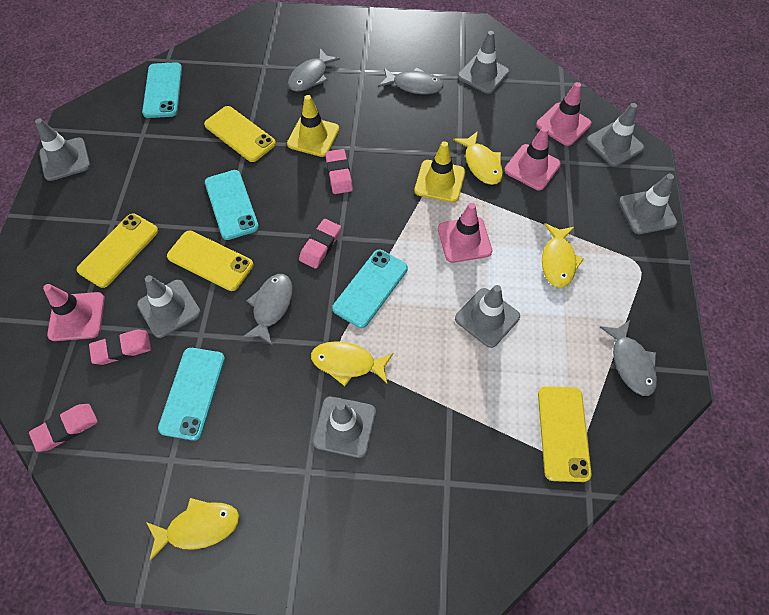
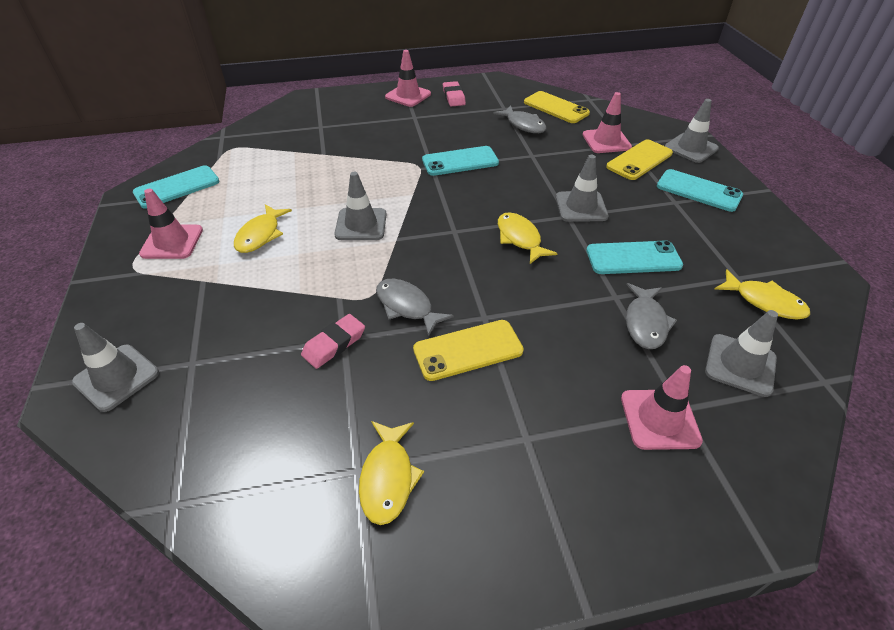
grey fish: 4 -> 3
grey traffic cone: 7 -> 5
pink eraser: 4 -> 2
yellow phone: 4 -> 3
yellow traffic cone: 2 -> 0

